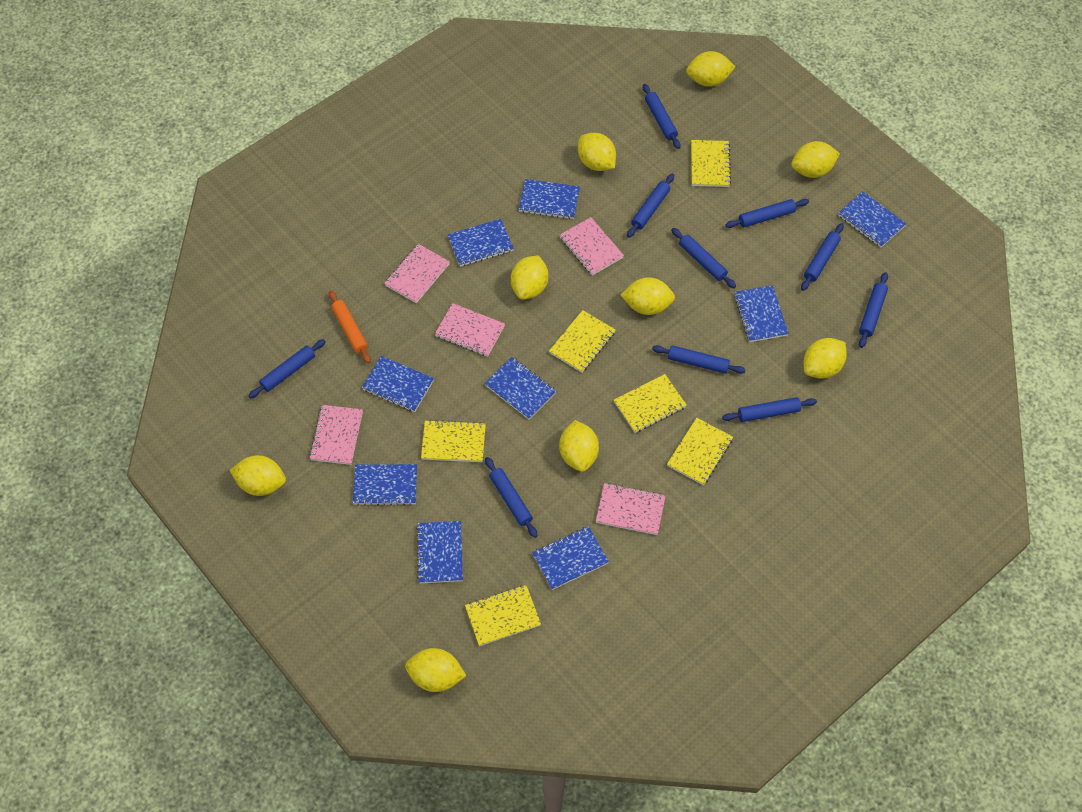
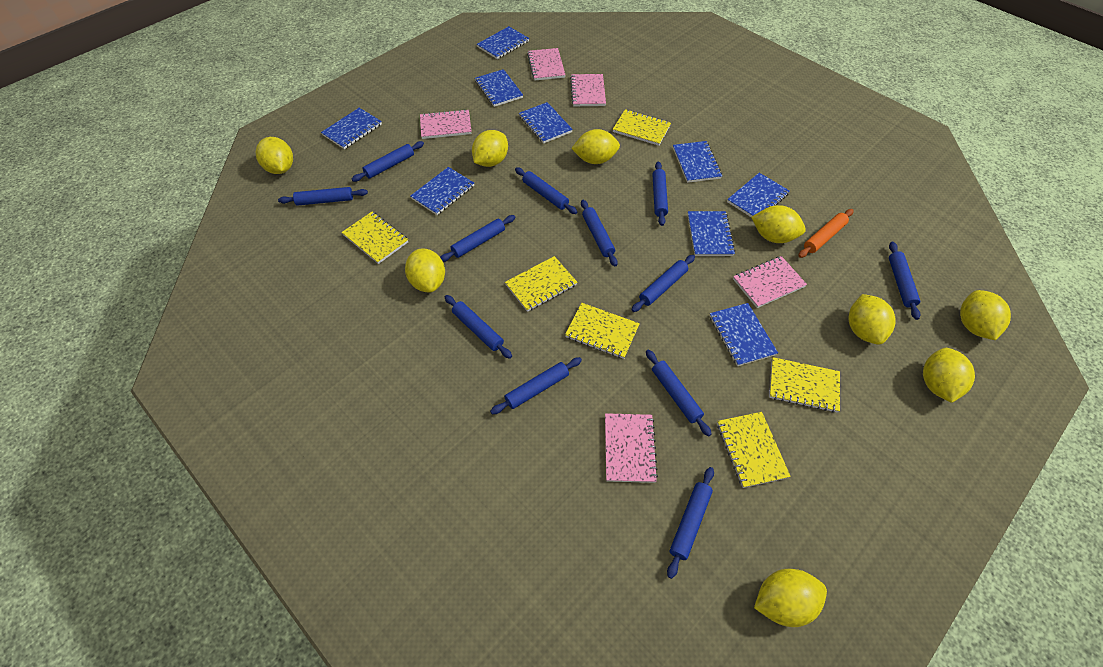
blue rolling pin: 10 -> 12

